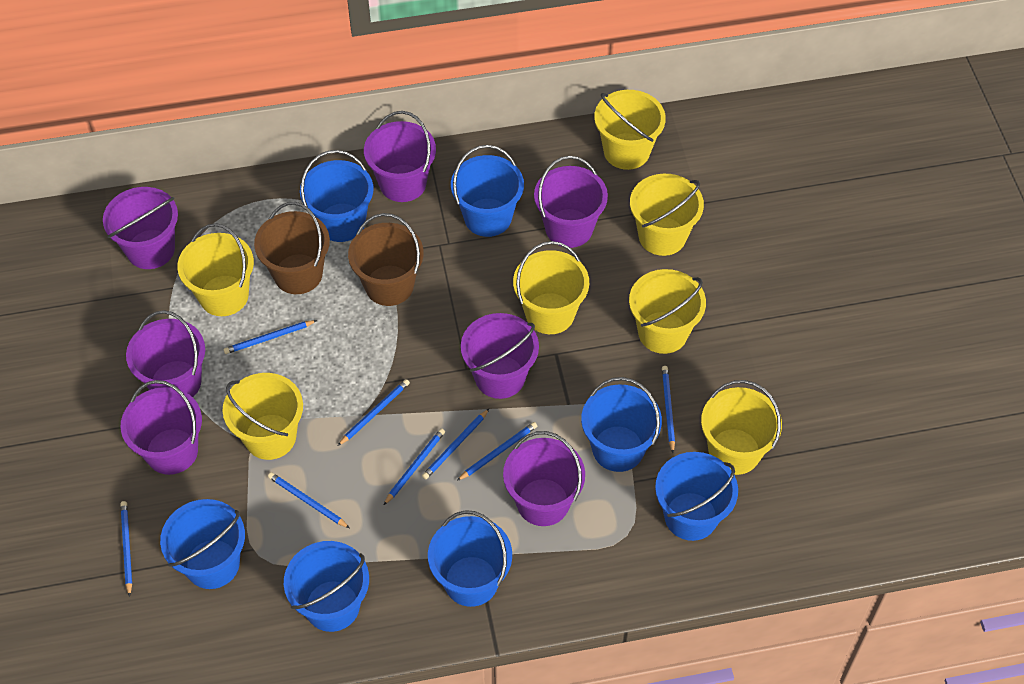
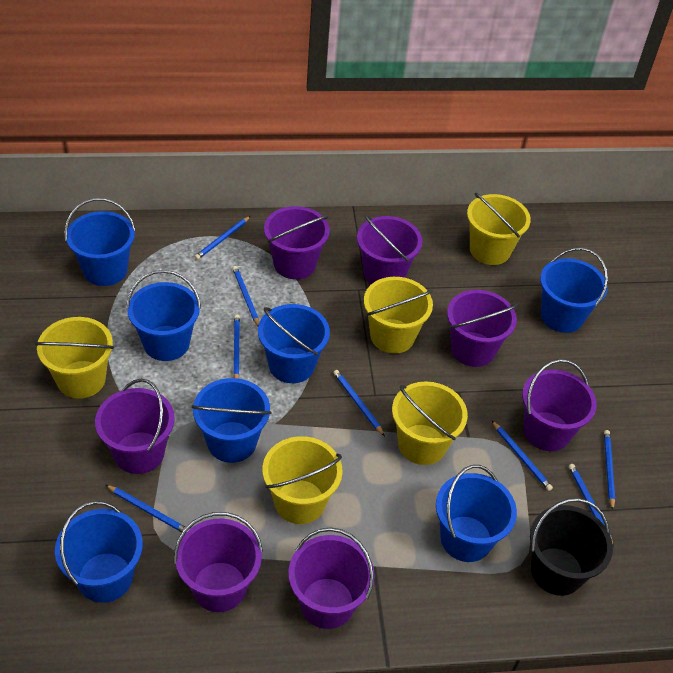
black bucket: 0 -> 1
brown bucket: 2 -> 0
yellow bucket: 7 -> 5

